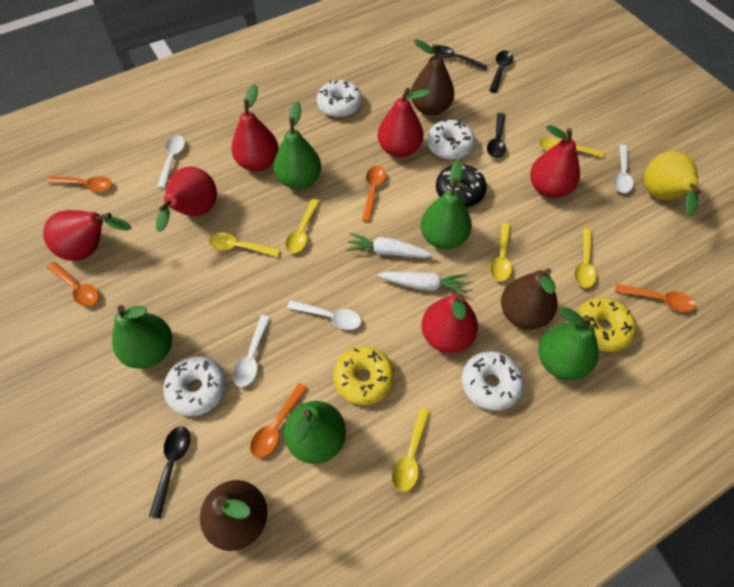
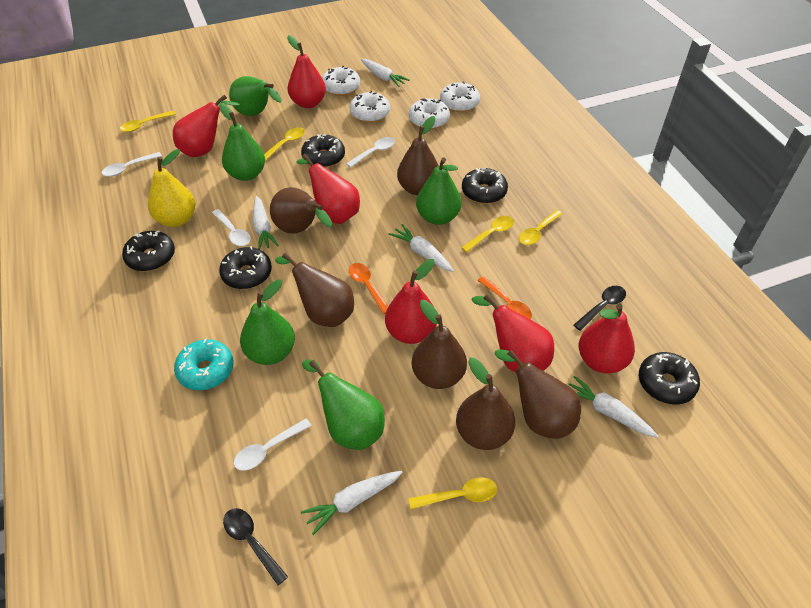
black donut: 1 -> 5
black spoon: 4 -> 2
brown pear: 3 -> 6
orange spoon: 5 -> 2
turquoise donut: 0 -> 1
white carrot: 2 -> 5
yellow donut: 2 -> 0
yellow spoon: 6 -> 5

